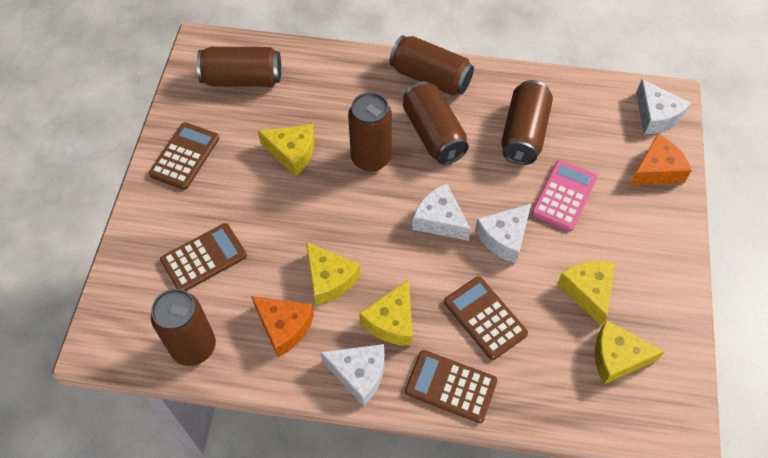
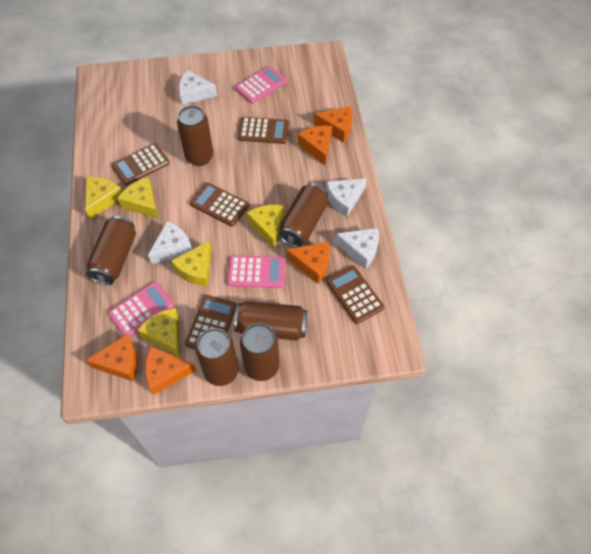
brown calculator: 4 -> 5
orange cheese: 2 -> 5
pink calculator: 1 -> 3

